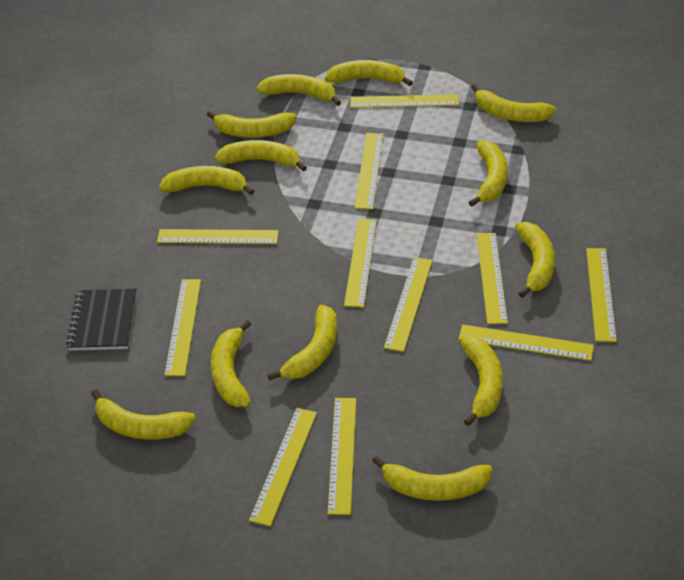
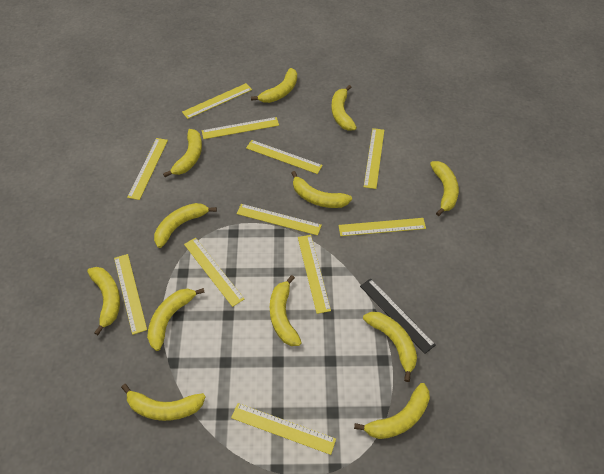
black notebook: 1 -> 0
black ruler: 0 -> 1
yellow banana: 13 -> 12

